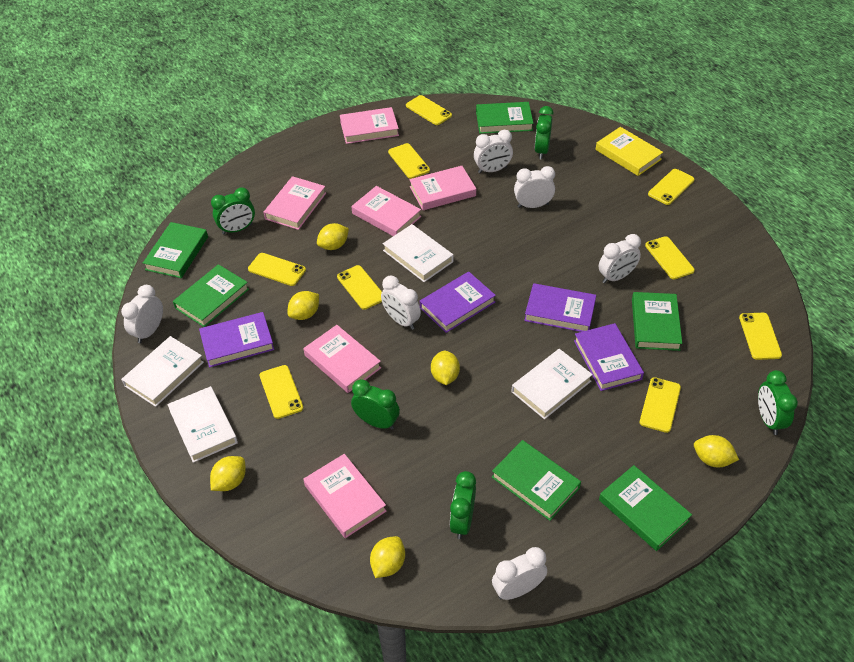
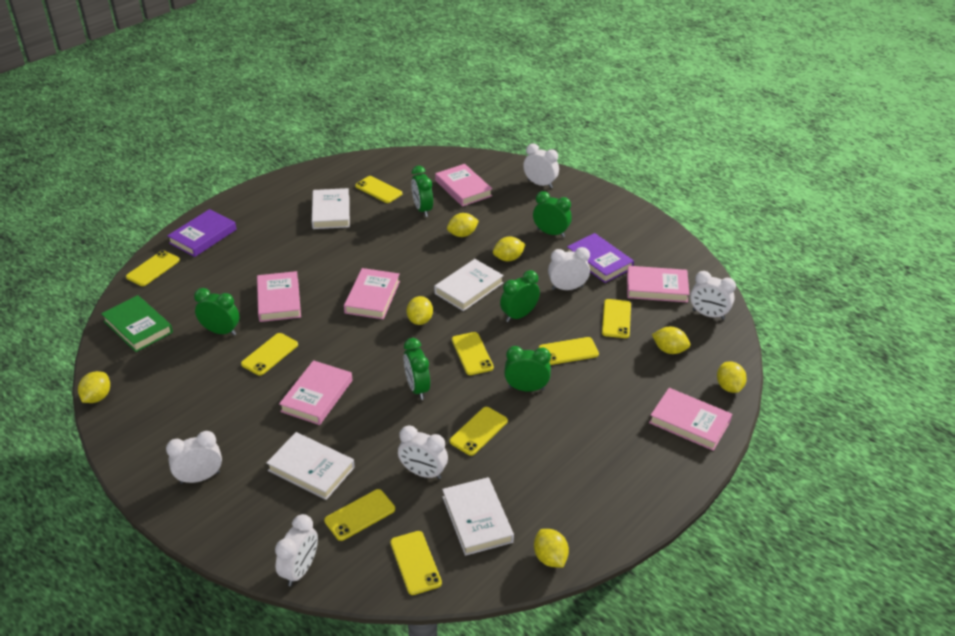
green book: 6 -> 1
green clock: 5 -> 6
purple book: 4 -> 2
yellow book: 1 -> 0
yellow lemon: 6 -> 7

